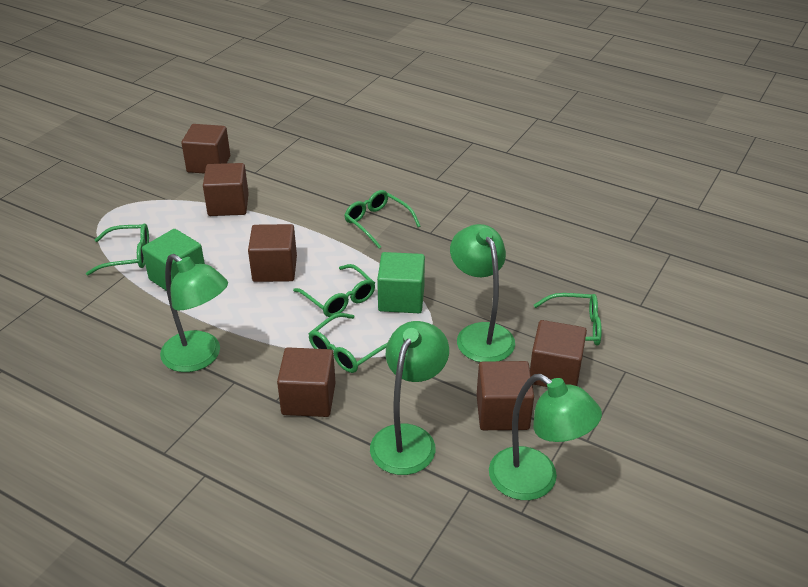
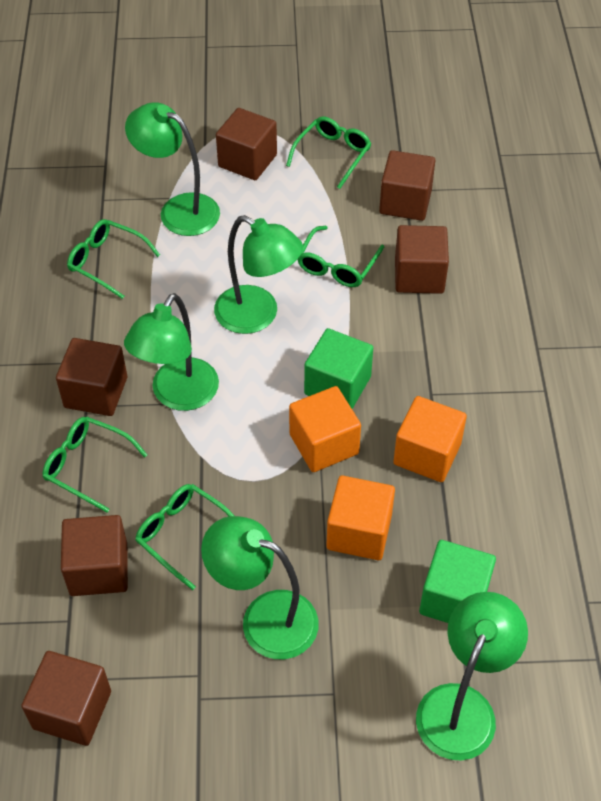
green lamp: 4 -> 5
orange cube: 0 -> 3

